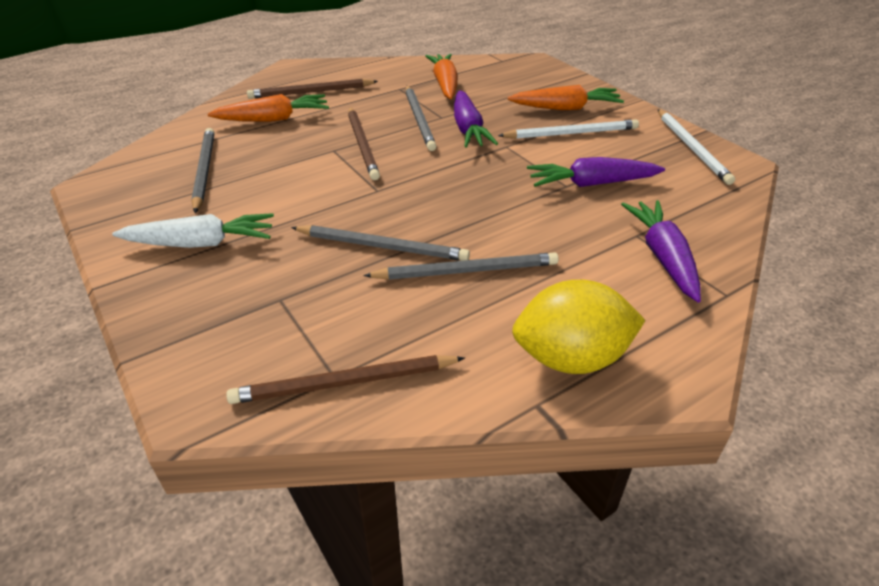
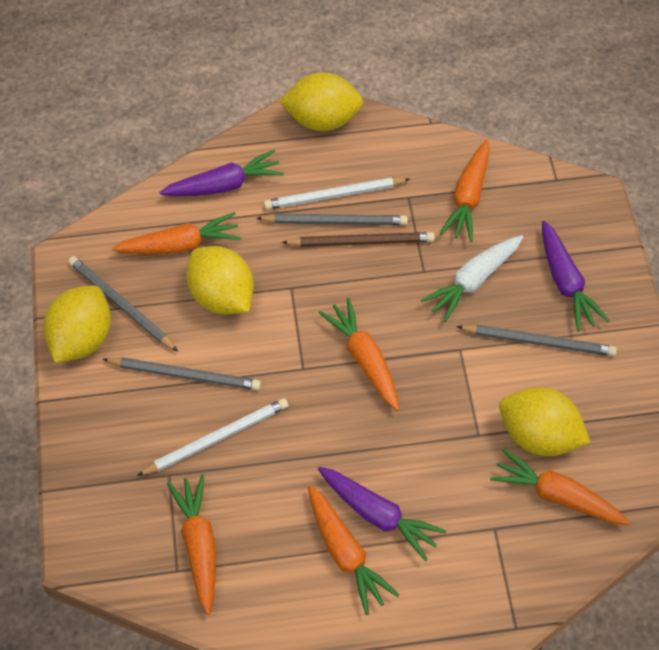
brown pencil: 3 -> 1
orange carrot: 3 -> 6
yellow lemon: 1 -> 4

